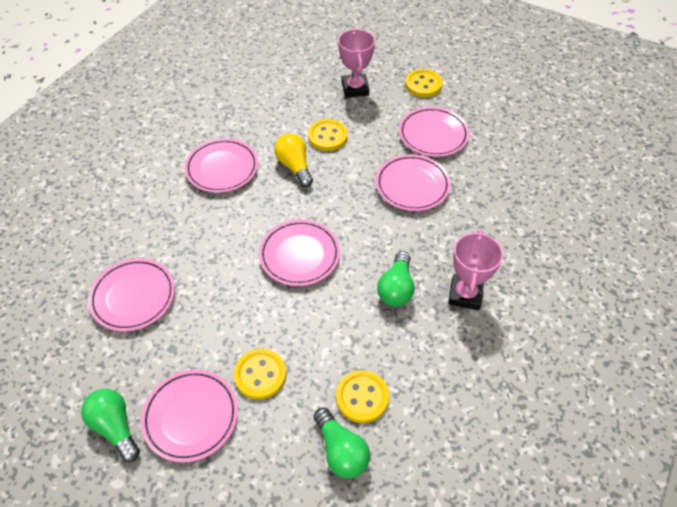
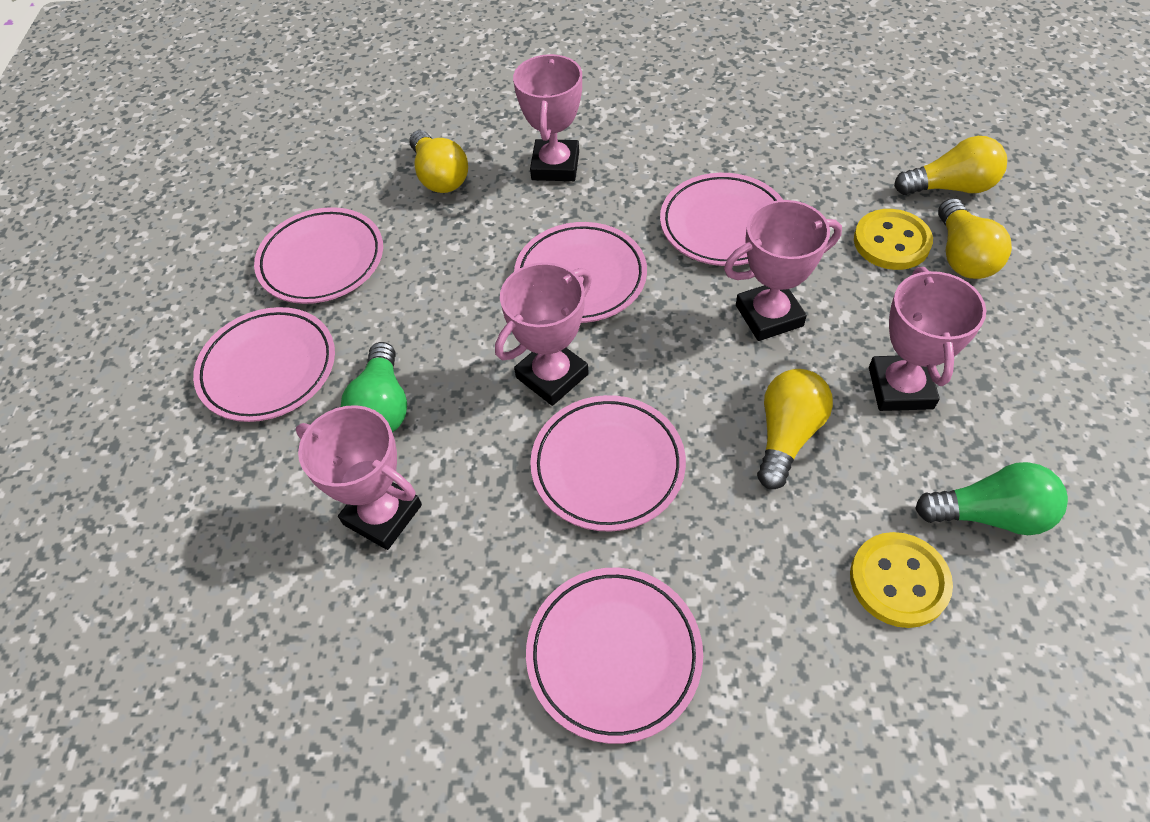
green light bulb: 3 -> 2
pink trophy: 2 -> 5
yellow button: 4 -> 2
yellow light bulb: 1 -> 4

